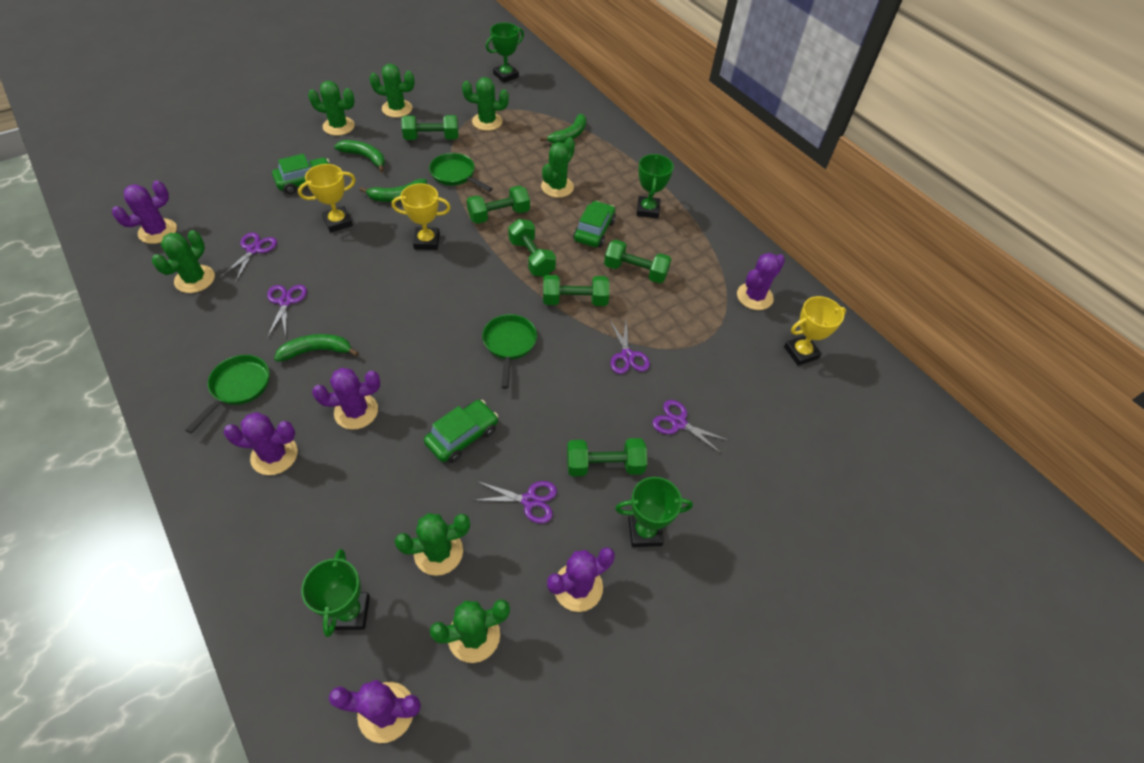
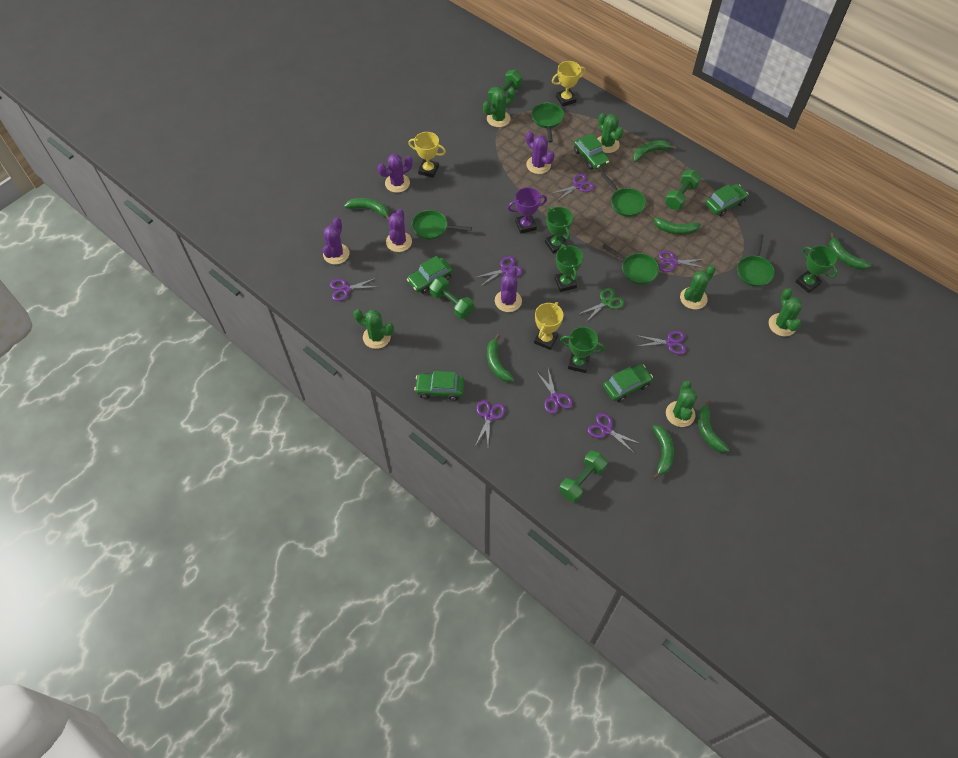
green banana: 4 -> 7
green cactus: 7 -> 6
green car: 3 -> 5
green dumbbell: 6 -> 4
green pan: 3 -> 5
green scissors: 0 -> 1
purple cactus: 6 -> 5
purple scissors: 5 -> 8
purple trophy: 0 -> 1

